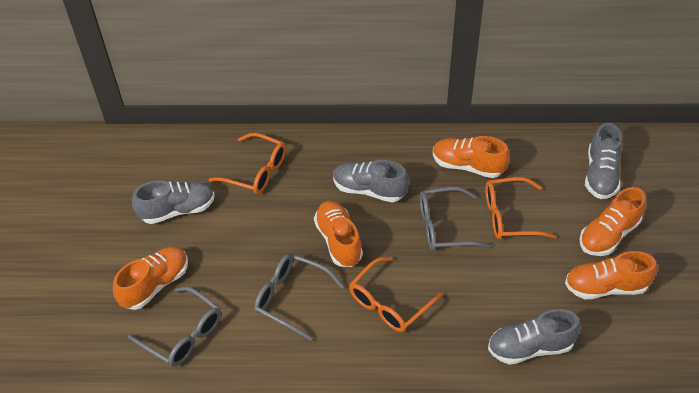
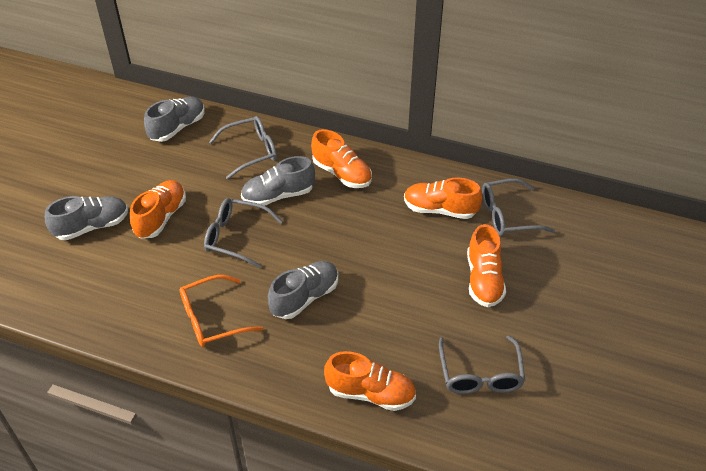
grey glasses: 3 -> 4
orange glasses: 3 -> 1

